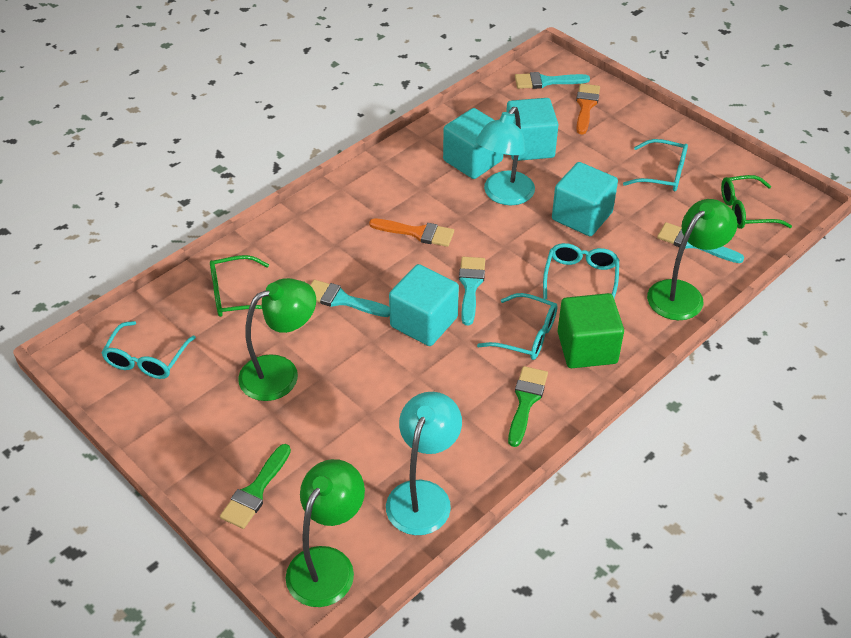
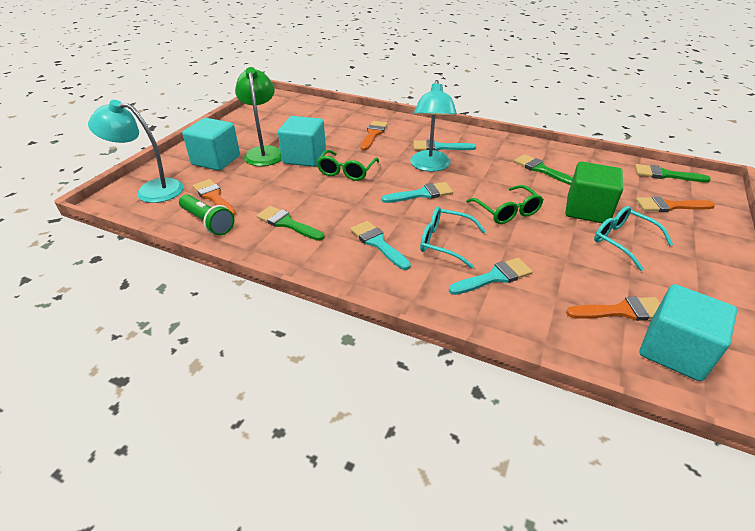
green brush: 2 -> 3
green flashlight: 0 -> 1
green lamp: 3 -> 1
orange brush: 2 -> 4
turquoise cube: 4 -> 3
turquoise glasses: 4 -> 2

